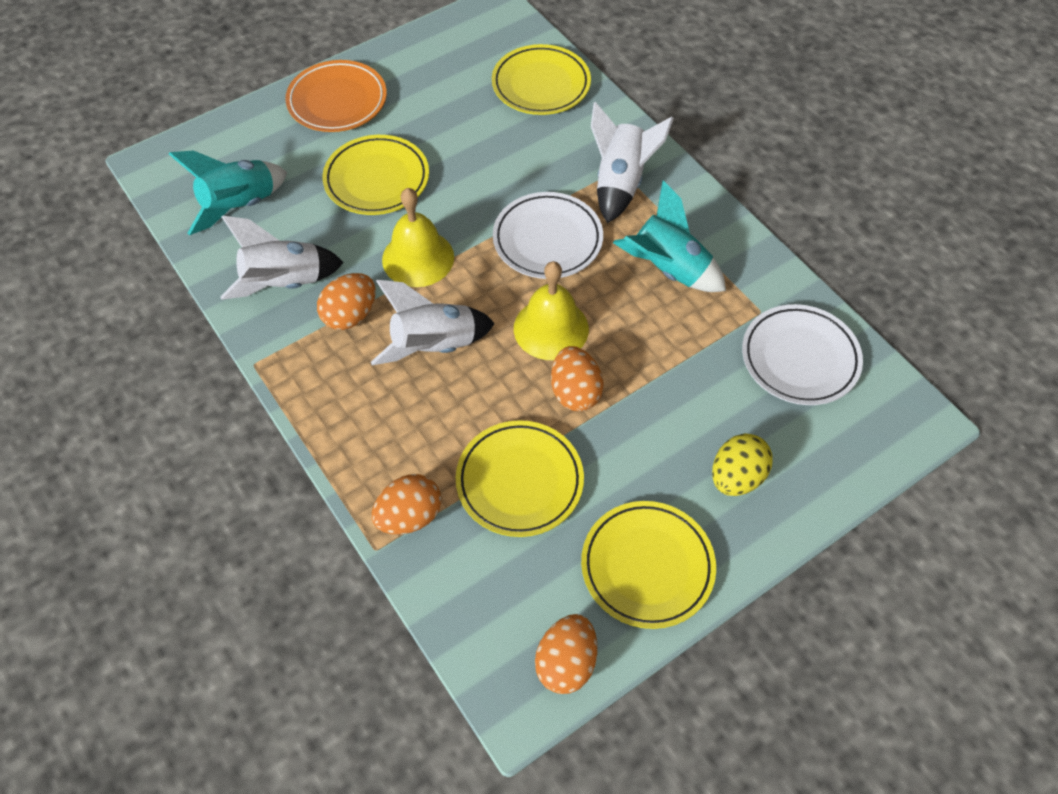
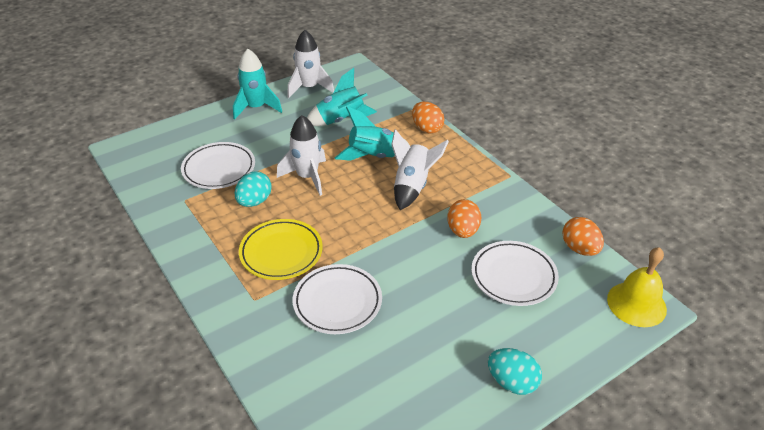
orange egg: 4 -> 3
orange plate: 1 -> 0
turquoise egg: 0 -> 2
turquoise rocket: 2 -> 3
white plate: 2 -> 3
yellow bell: 2 -> 1
yellow egg: 1 -> 0
yellow plate: 4 -> 1

